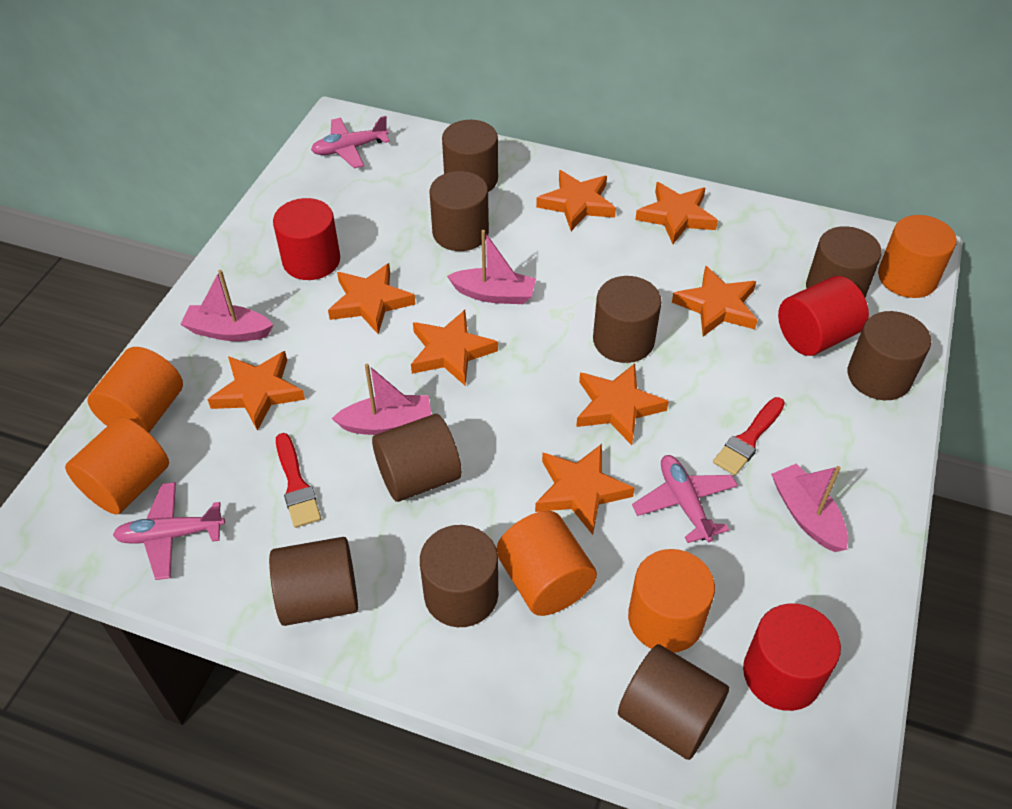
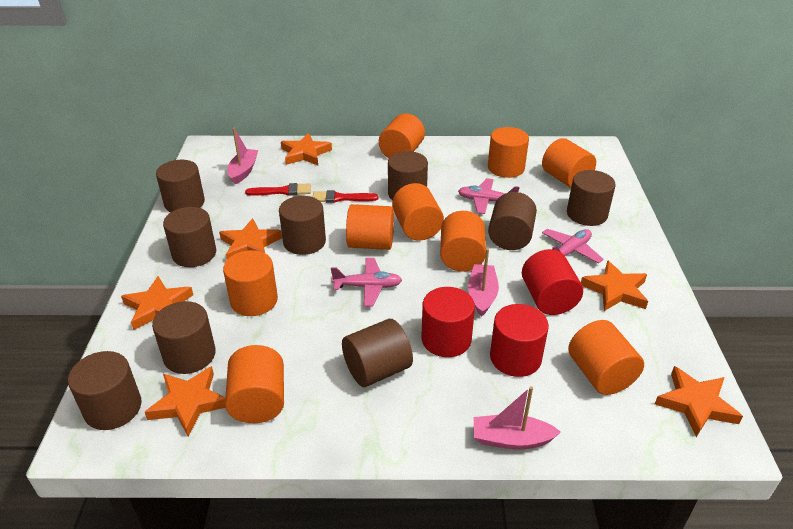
orange cylinder: 5 -> 9
orange star: 8 -> 6
pink boat: 4 -> 3

